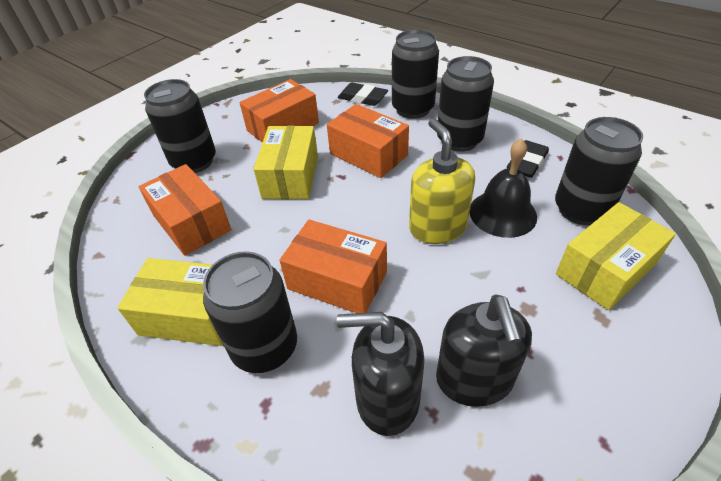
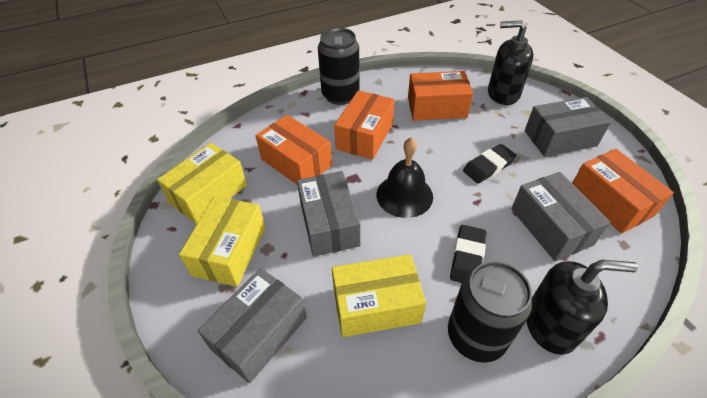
black can: 5 -> 2
grey box: 0 -> 4
yellow soap dispenser: 1 -> 0

